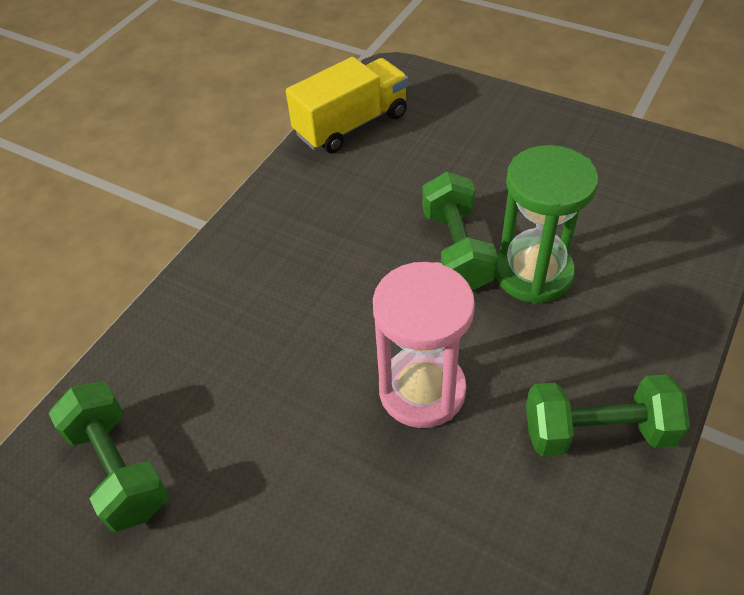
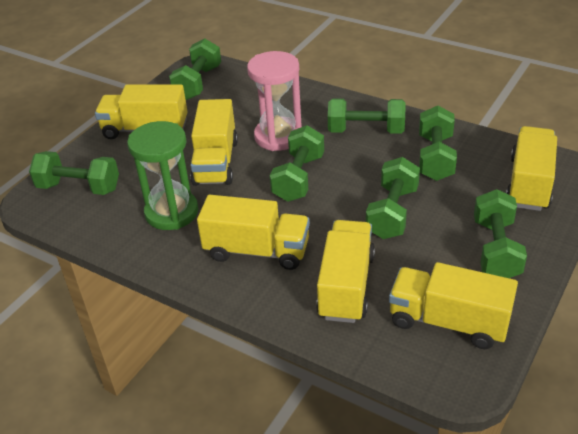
green dumbbell: 3 -> 7
yellow truck: 1 -> 6

